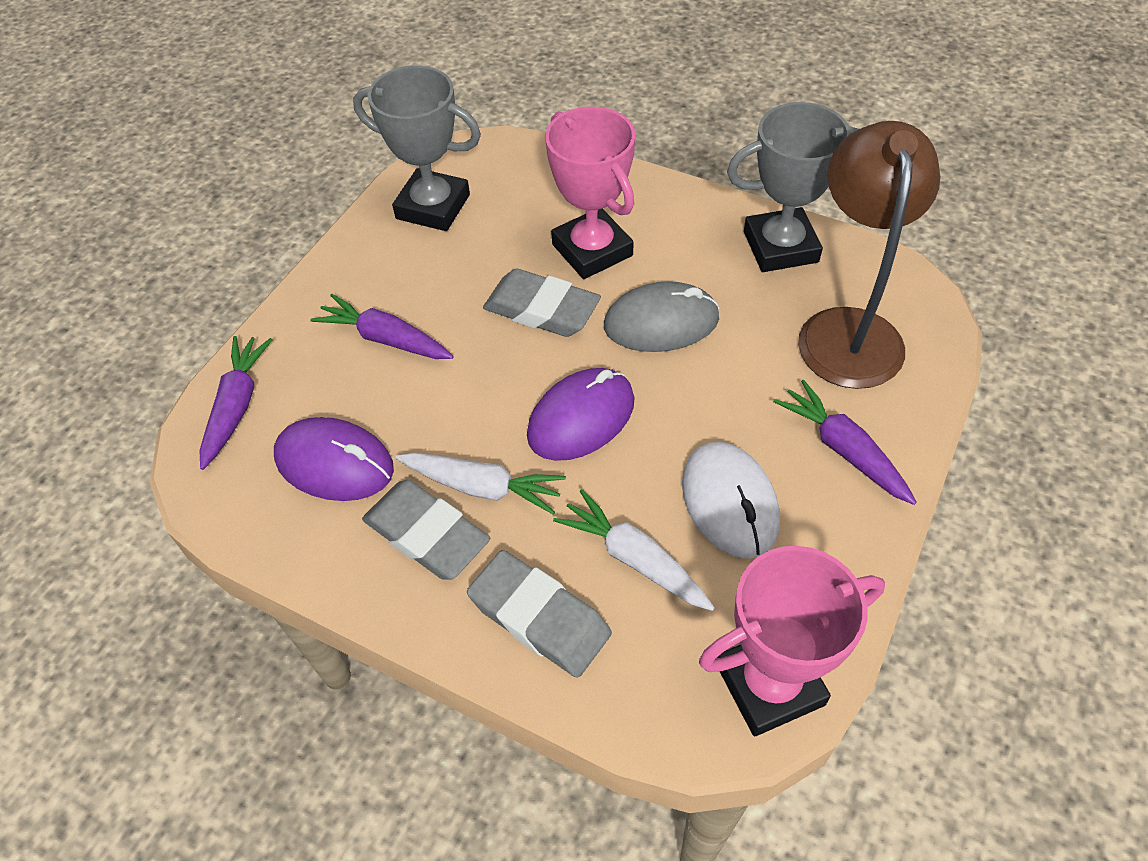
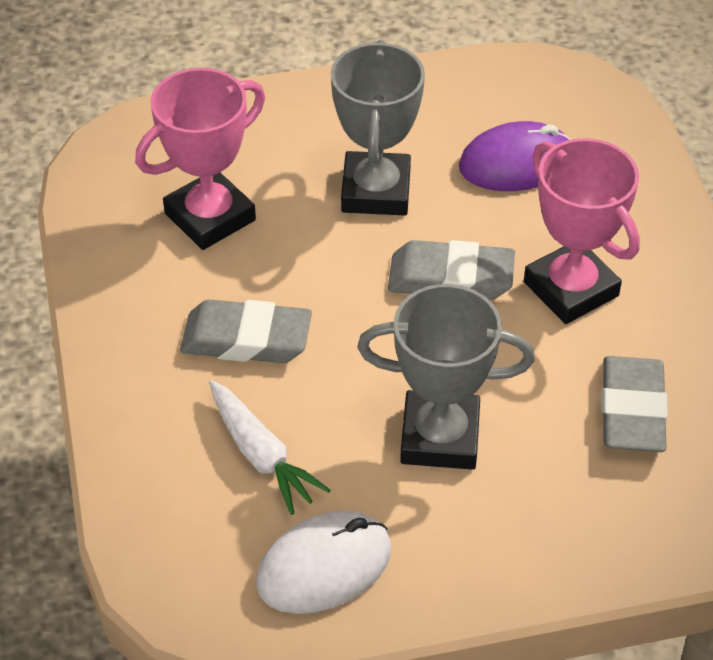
brown lamp: 1 -> 0
grey mouse: 1 -> 0
purple carrot: 3 -> 0
purple mouse: 2 -> 1
white carrot: 2 -> 1

